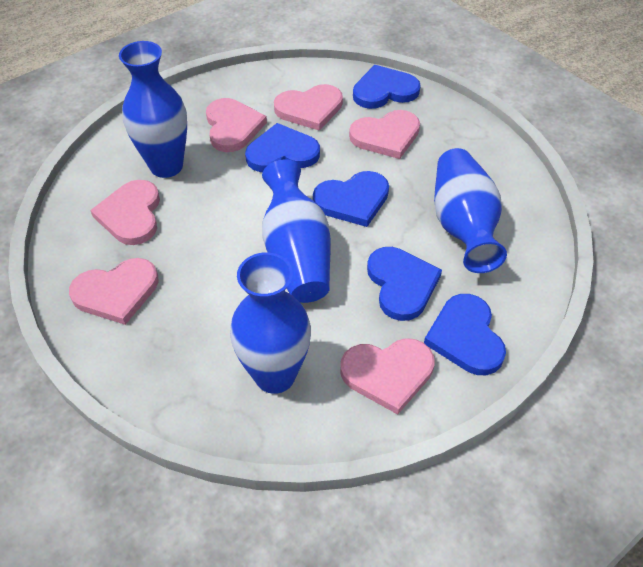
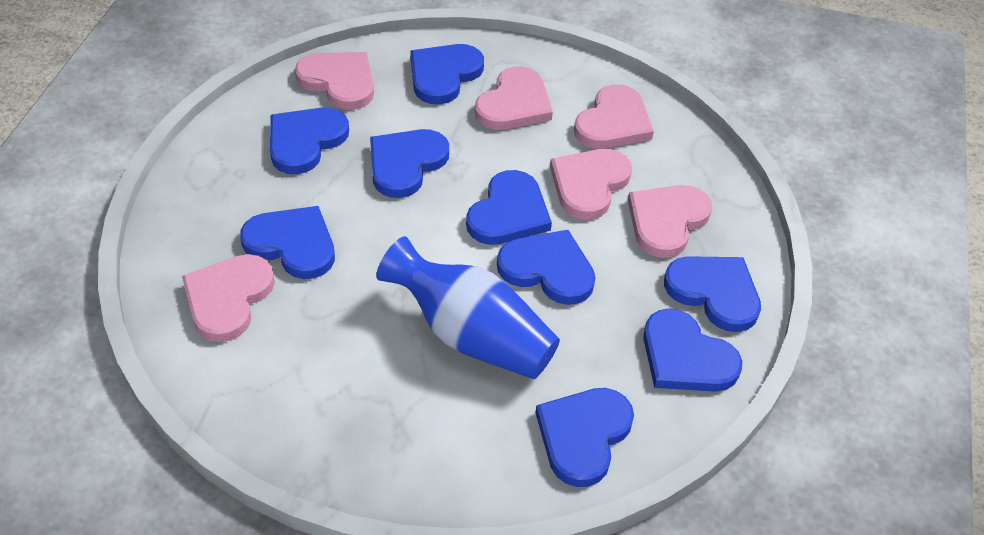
blue heart: 5 -> 9
blue vase: 4 -> 1

